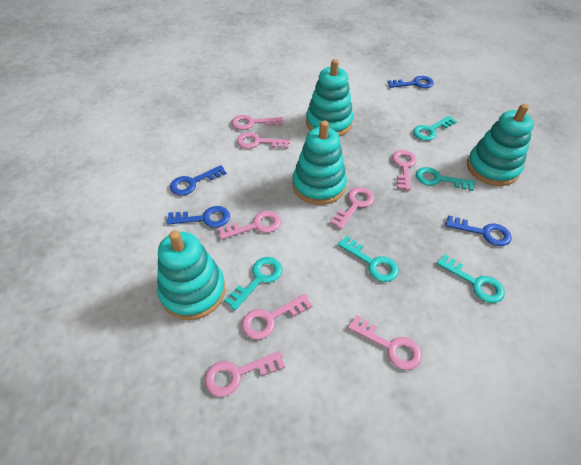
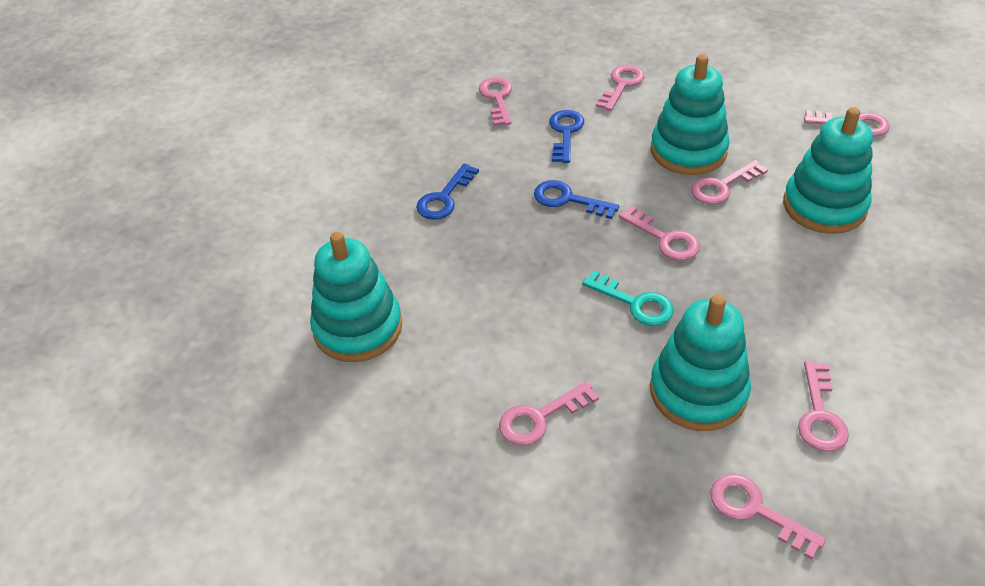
blue key: 4 -> 3
turquoise key: 5 -> 1

